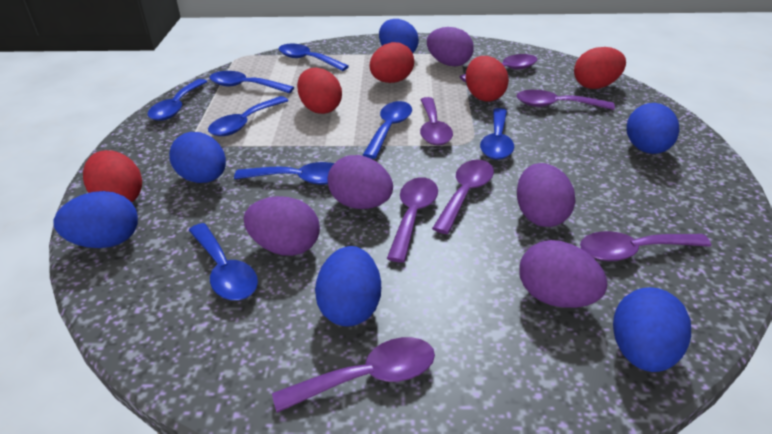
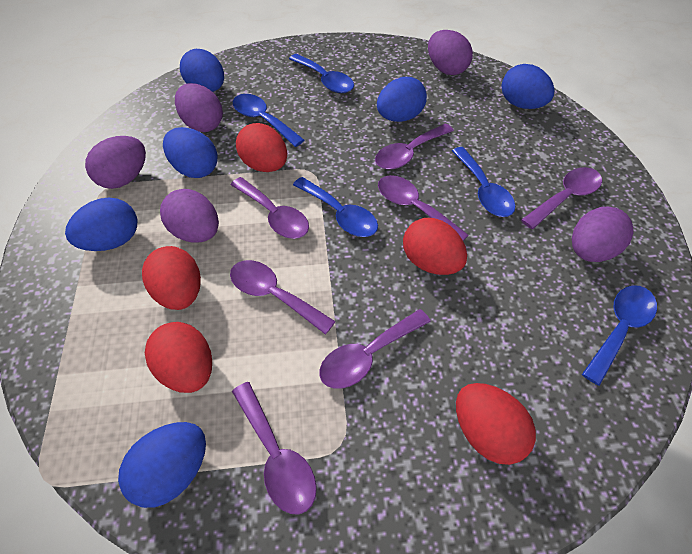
blue spoon: 8 -> 5

